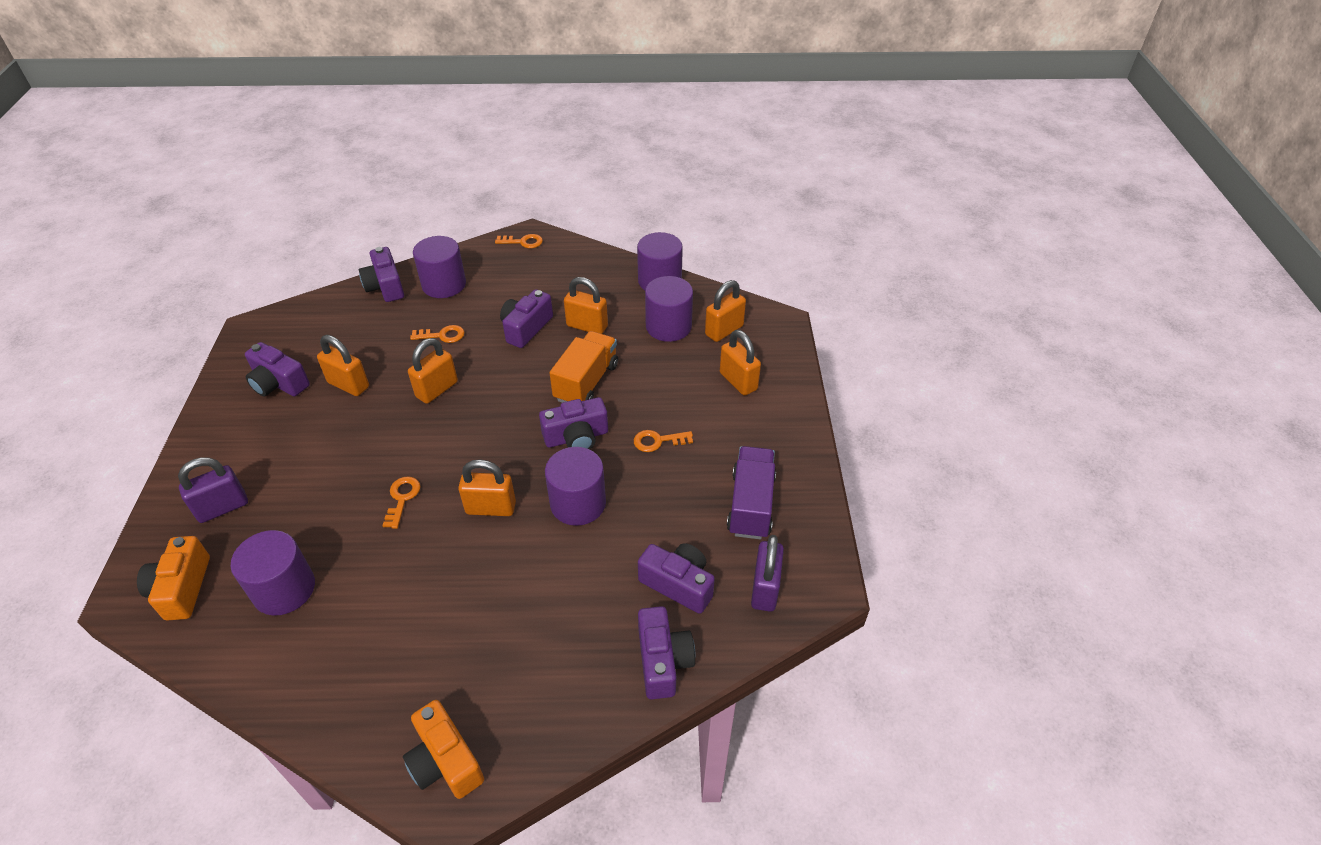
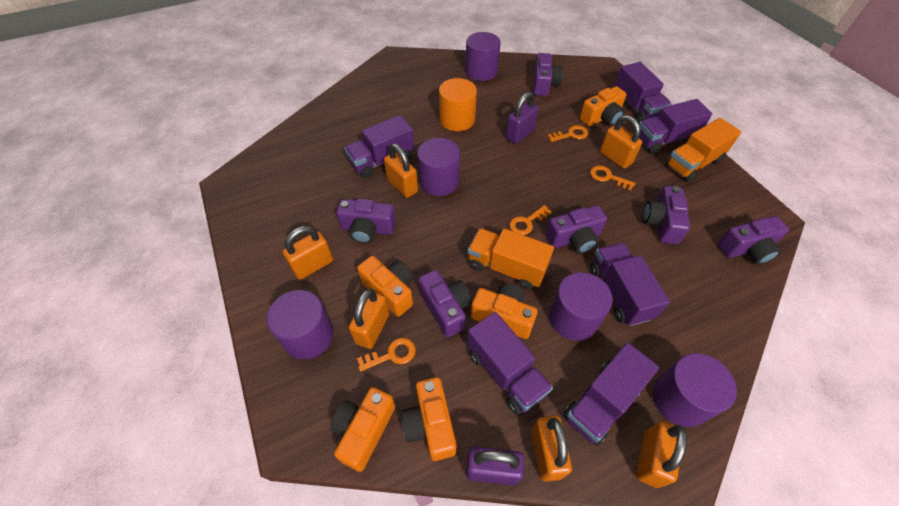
orange camera: 2 -> 5
orange cylinder: 0 -> 1
orange truck: 1 -> 2
purple truck: 1 -> 6

